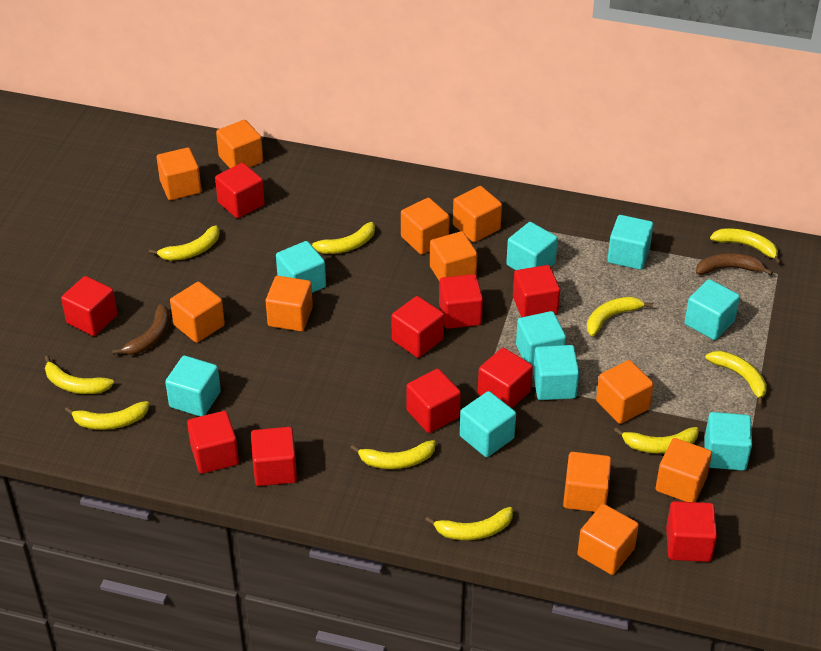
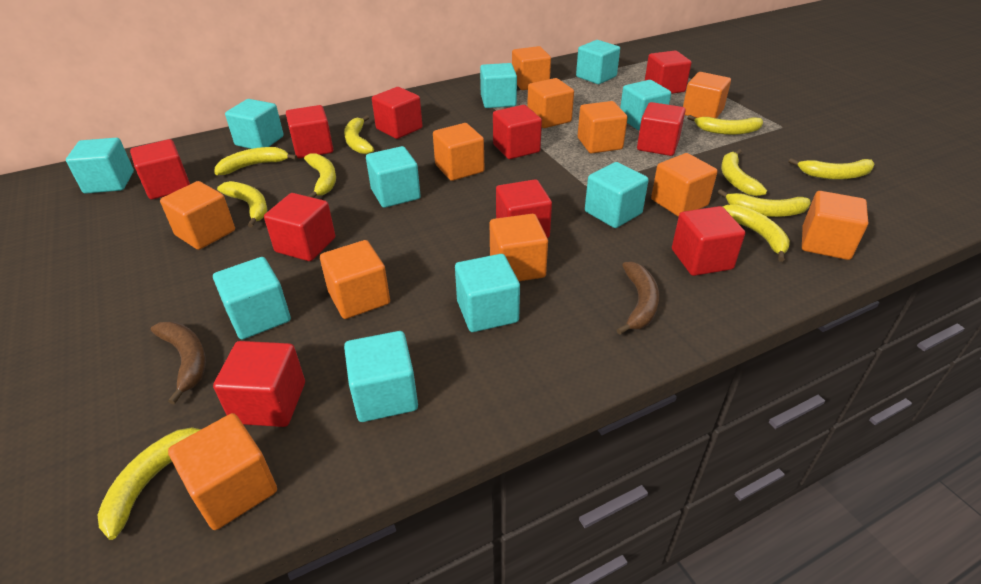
turquoise cube: 9 -> 10

